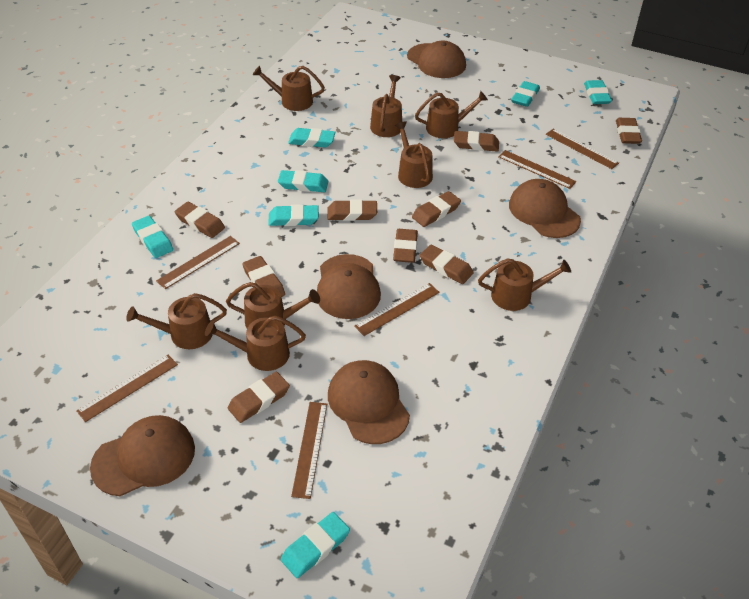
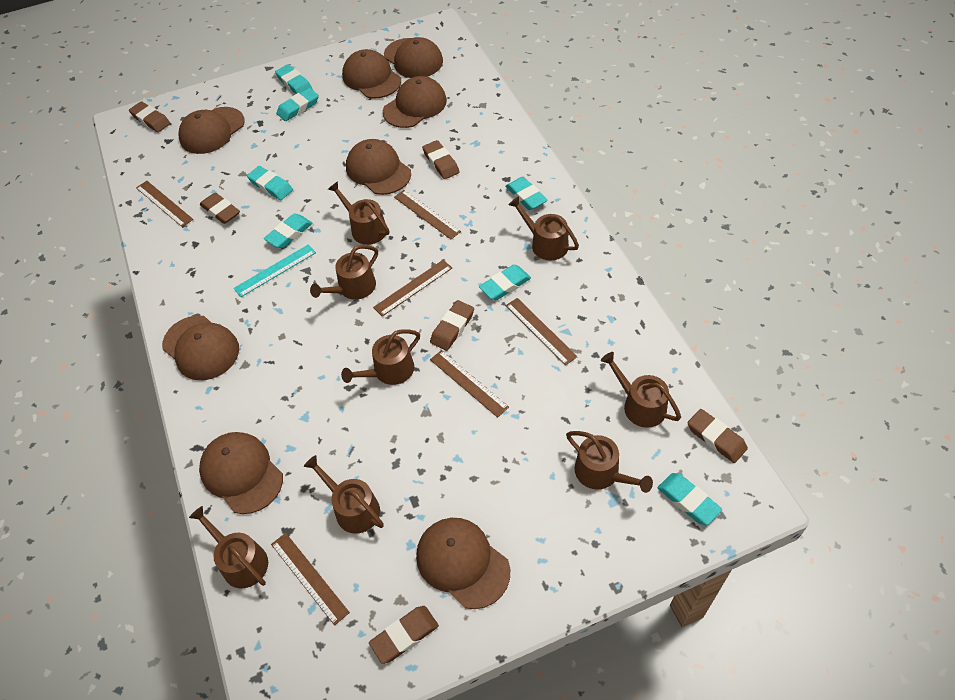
brown cap: 5 -> 8
brown eraser: 9 -> 6
turquoise ruler: 0 -> 1

